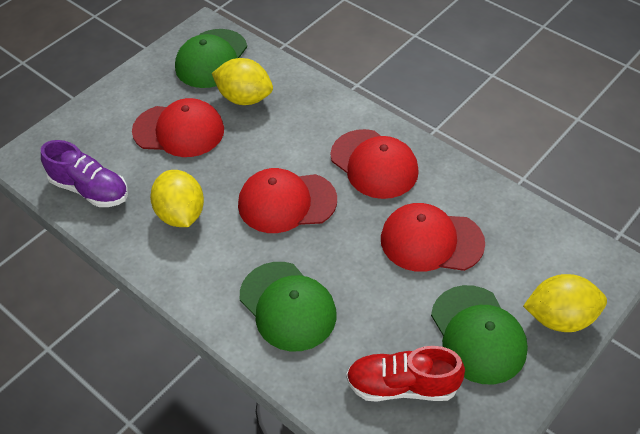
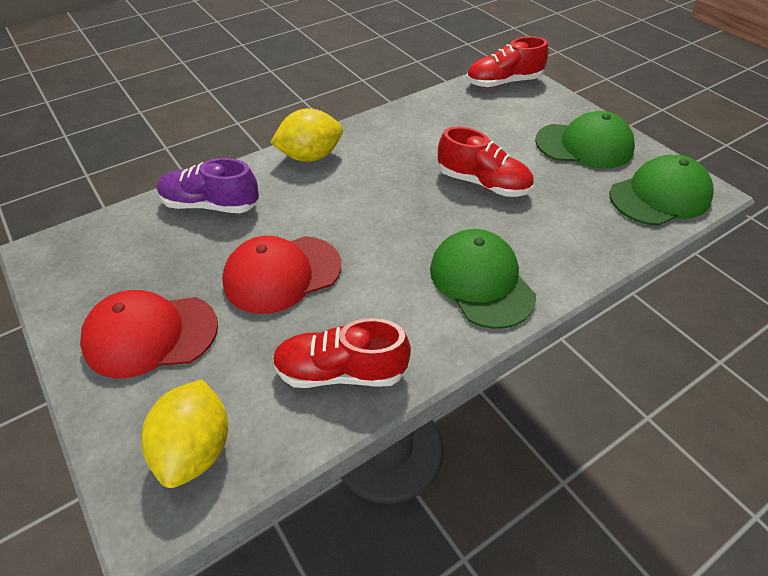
red cap: 4 -> 2
red shoe: 1 -> 3
yellow lemon: 3 -> 2

